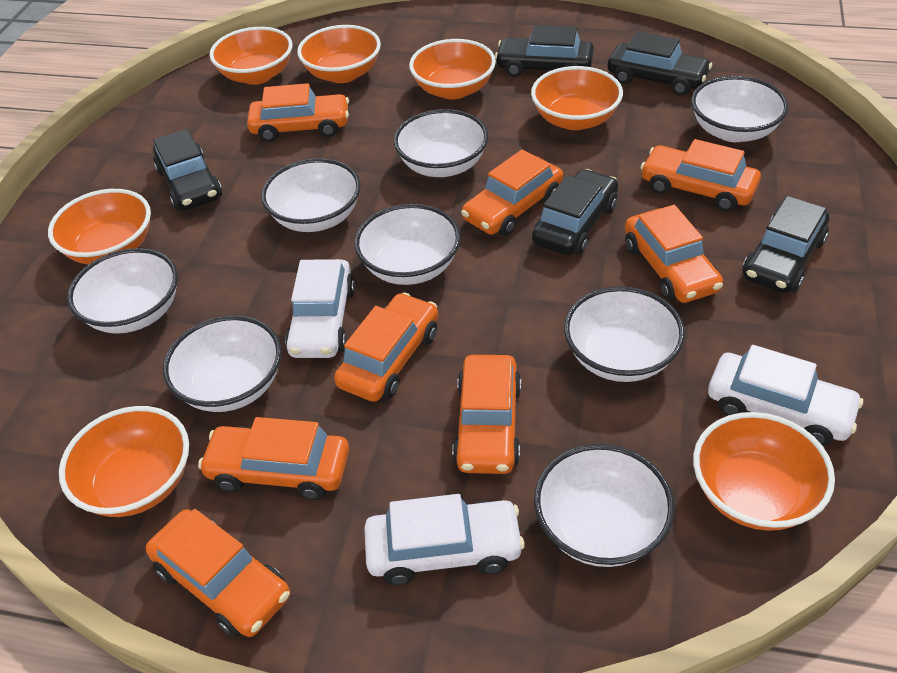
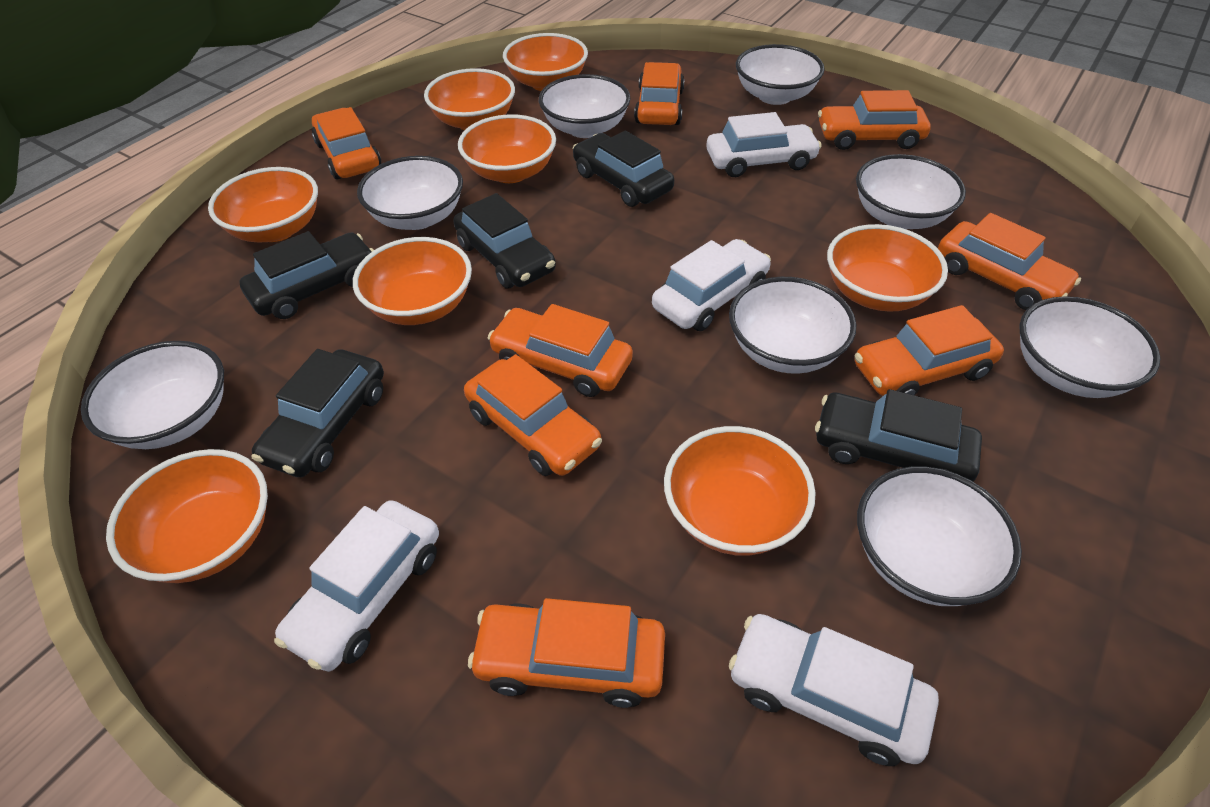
orange bowl: 7 -> 8
white car: 3 -> 4

